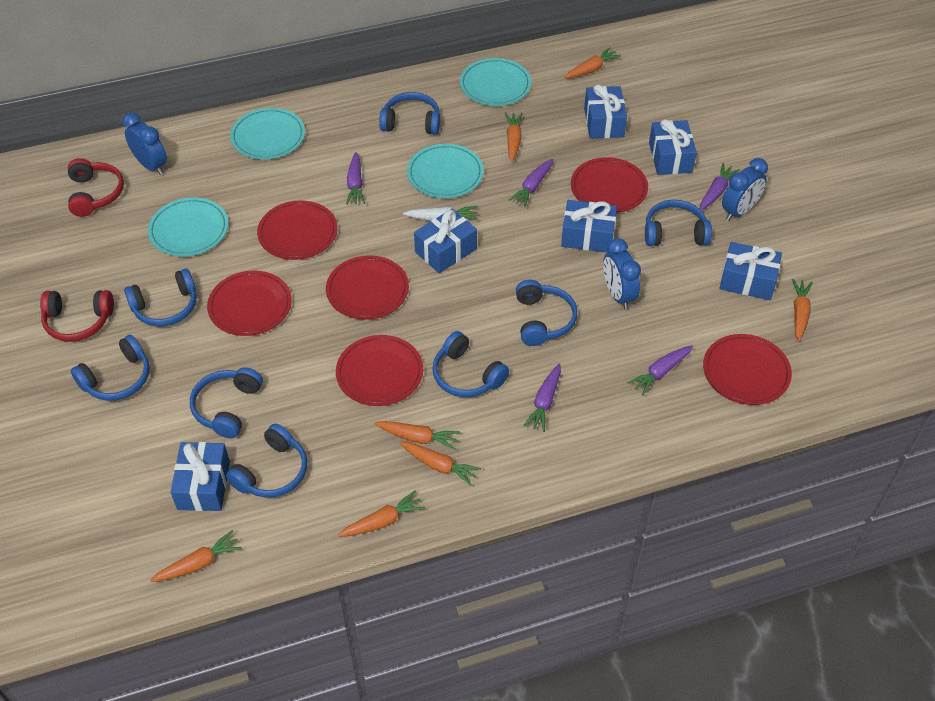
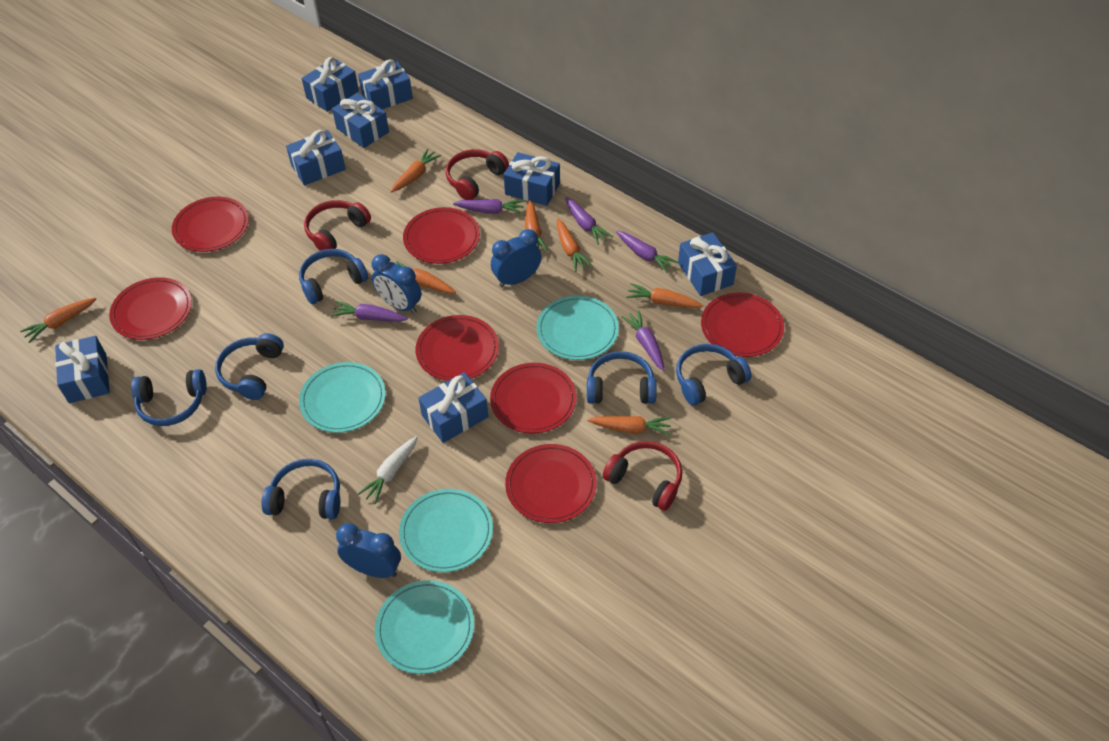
blue gift: 6 -> 8
blue headphones: 8 -> 6
red headphones: 2 -> 3
red plate: 6 -> 7

